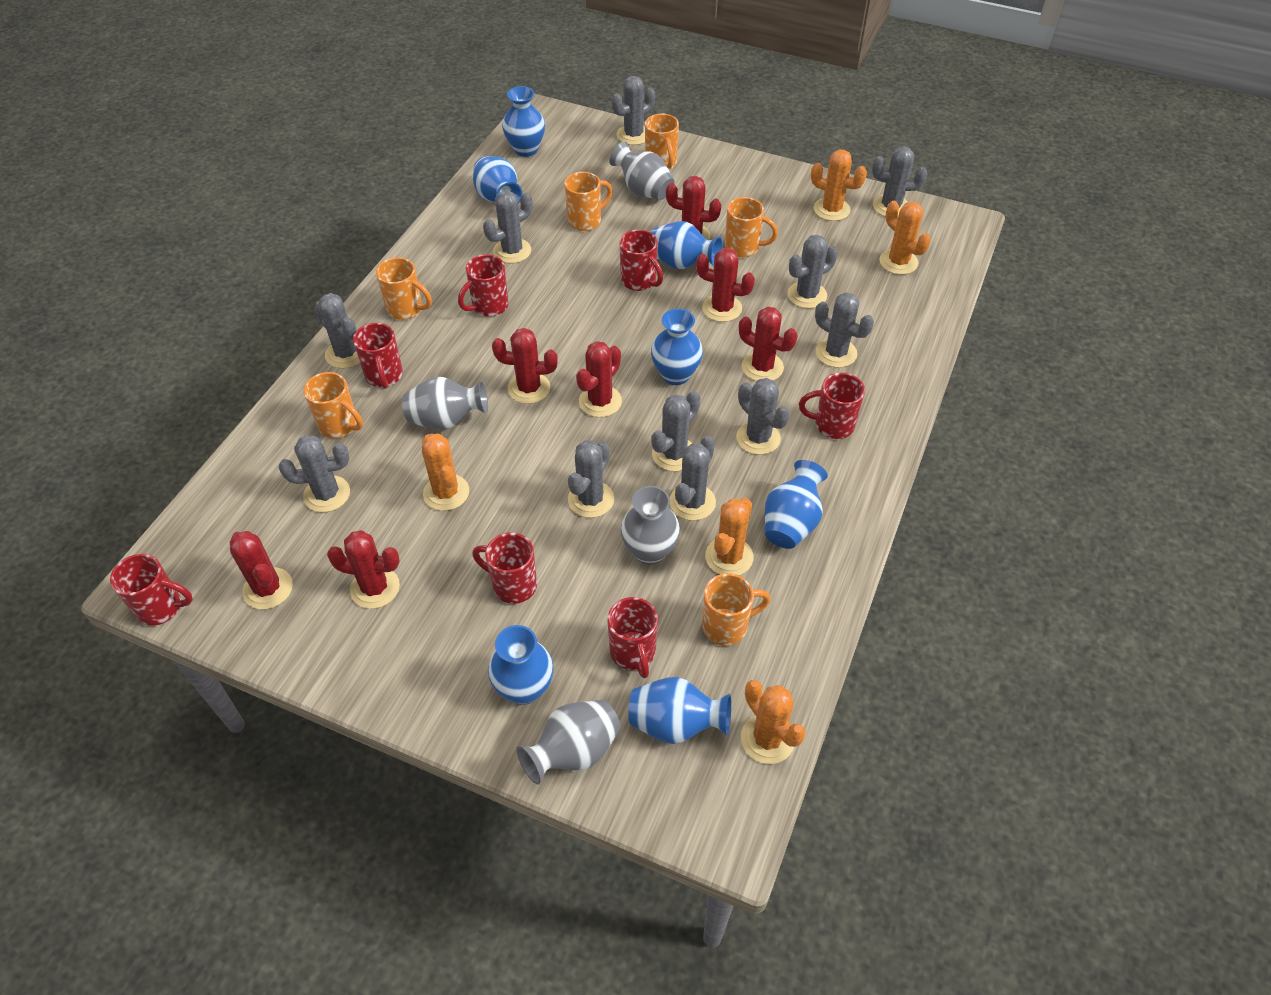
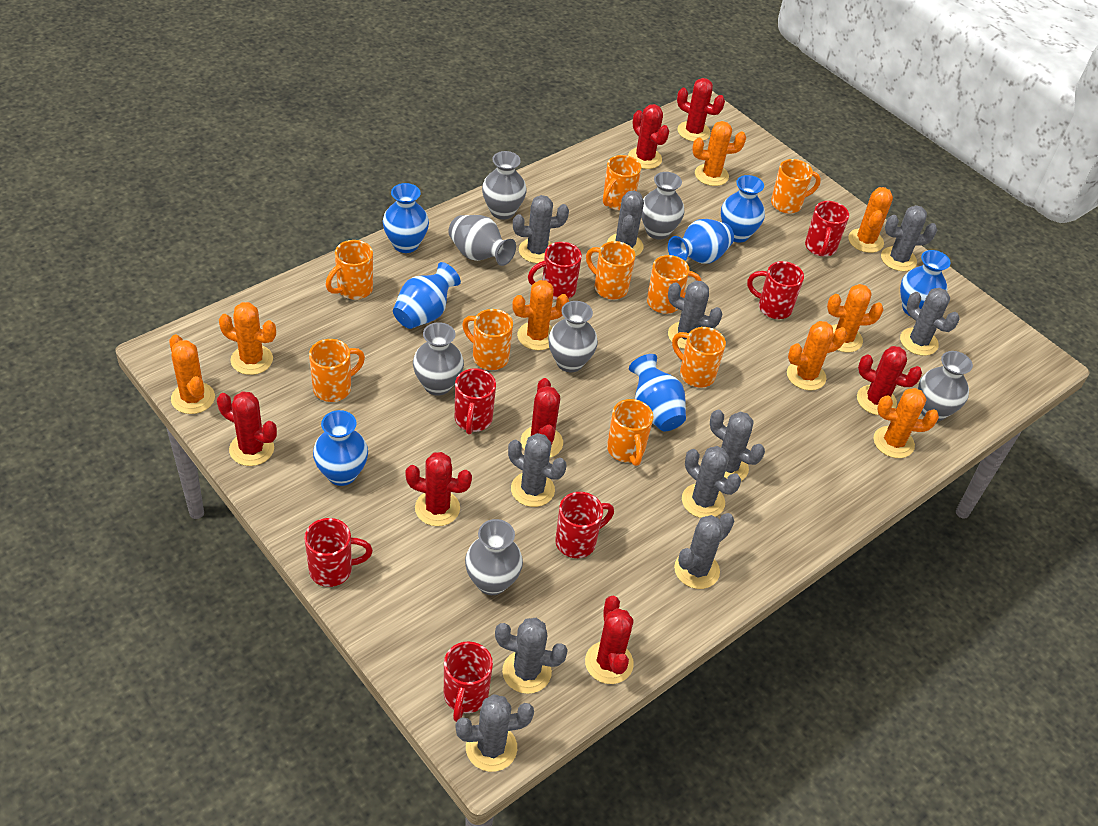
grey vase: 4 -> 7
orange cactus: 5 -> 8
orange mug: 6 -> 9

